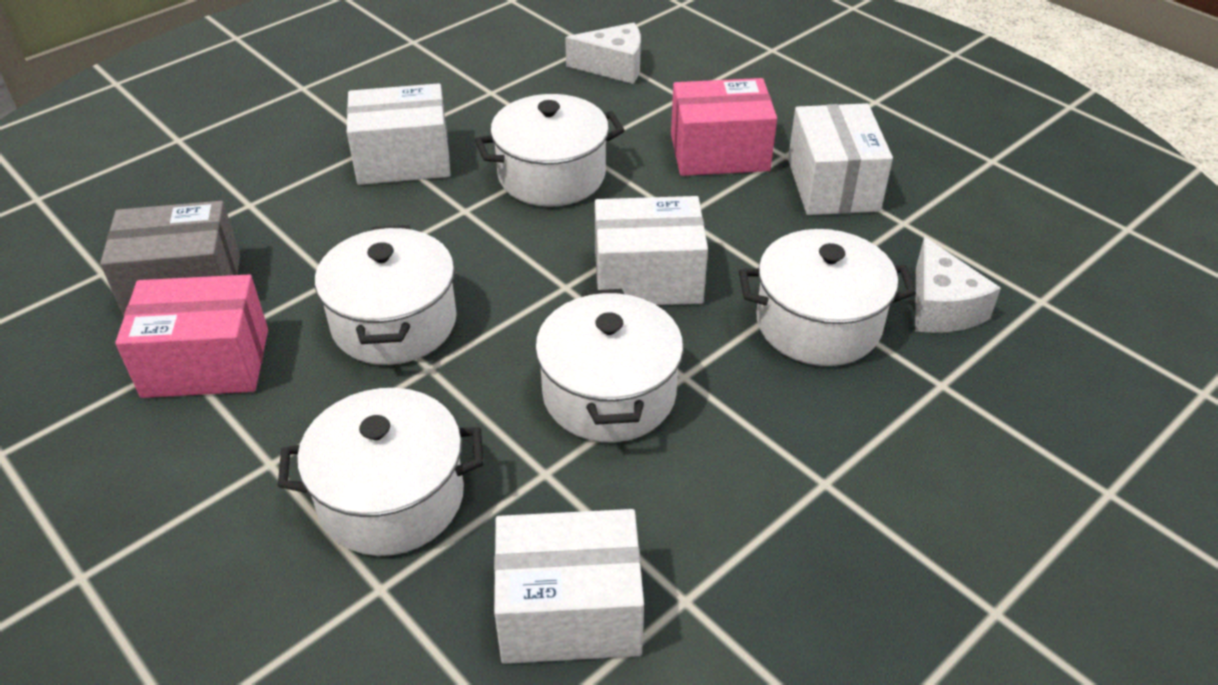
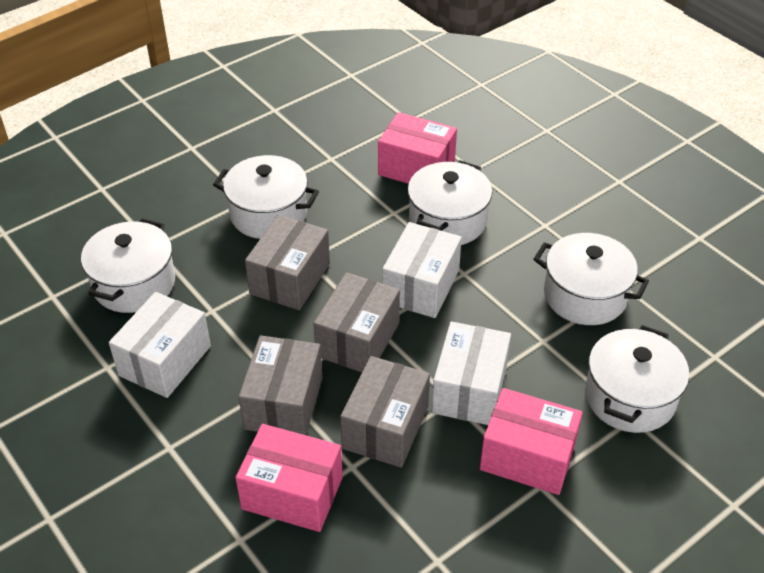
grey box: 1 -> 4
pink box: 2 -> 3
white box: 4 -> 3
white cheese: 2 -> 0

